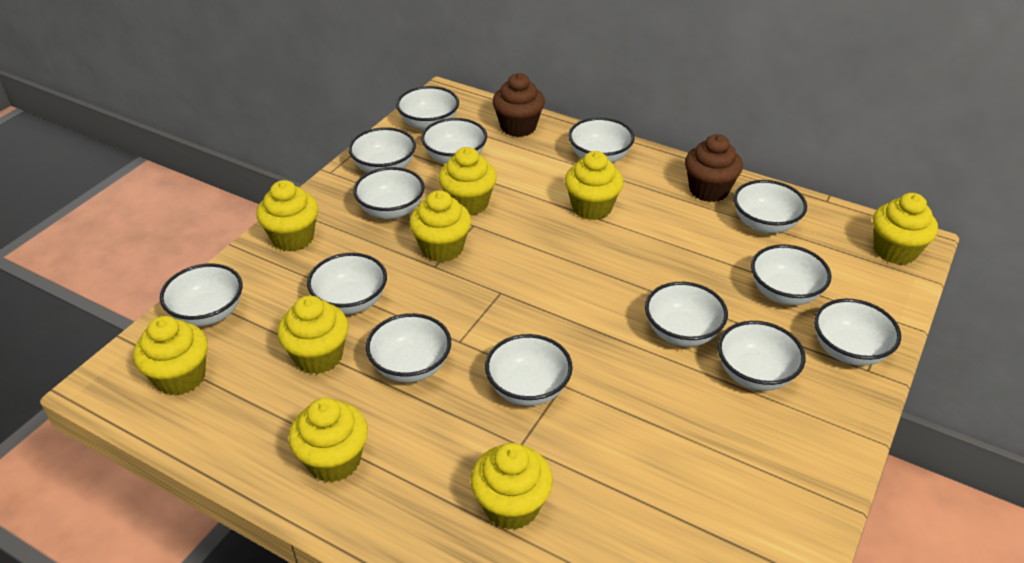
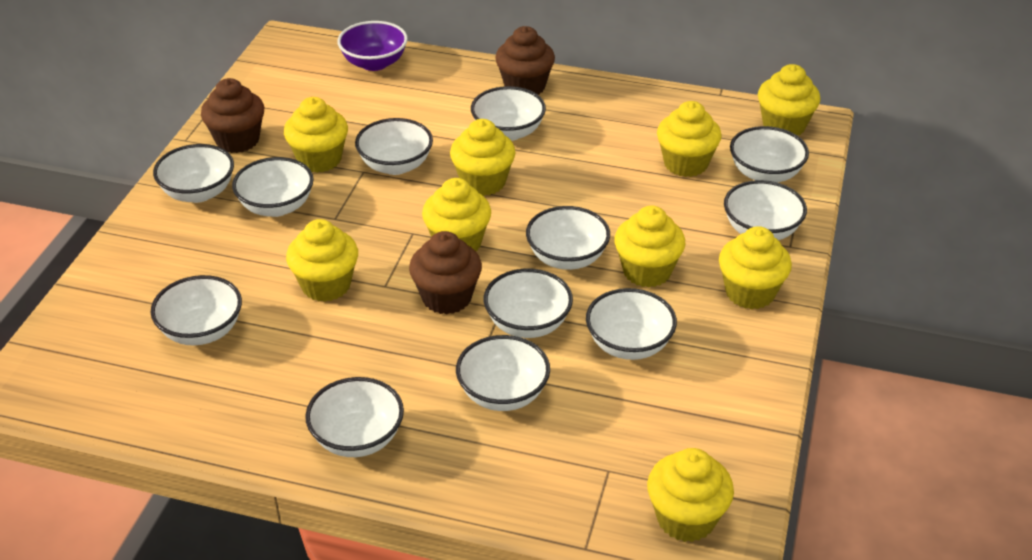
brown cupcake: 2 -> 3
purple bowl: 0 -> 1
white bowl: 14 -> 12

